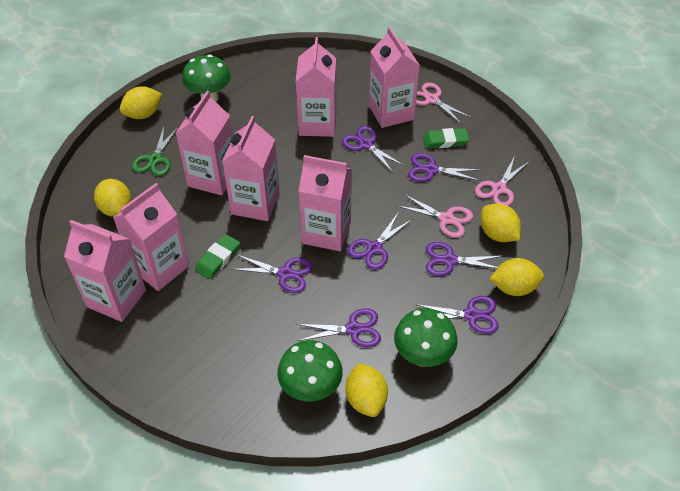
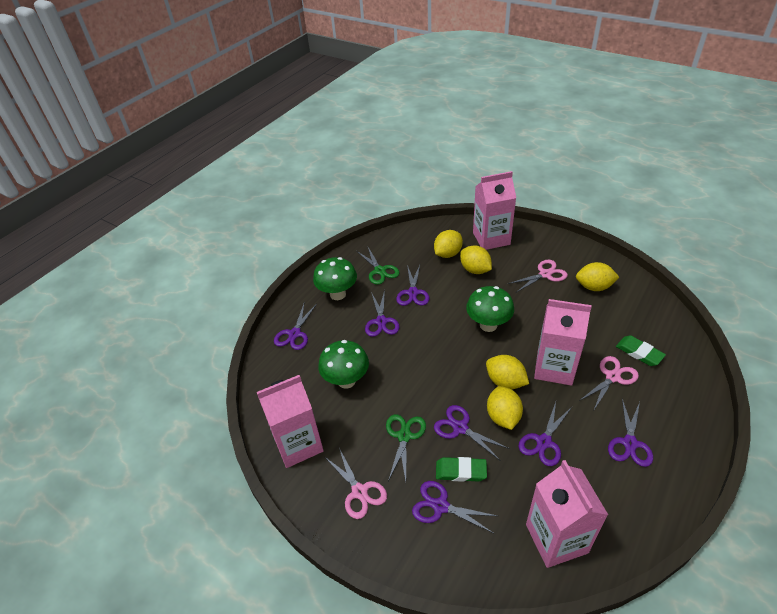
green scissors: 1 -> 2
pink carton: 7 -> 4

